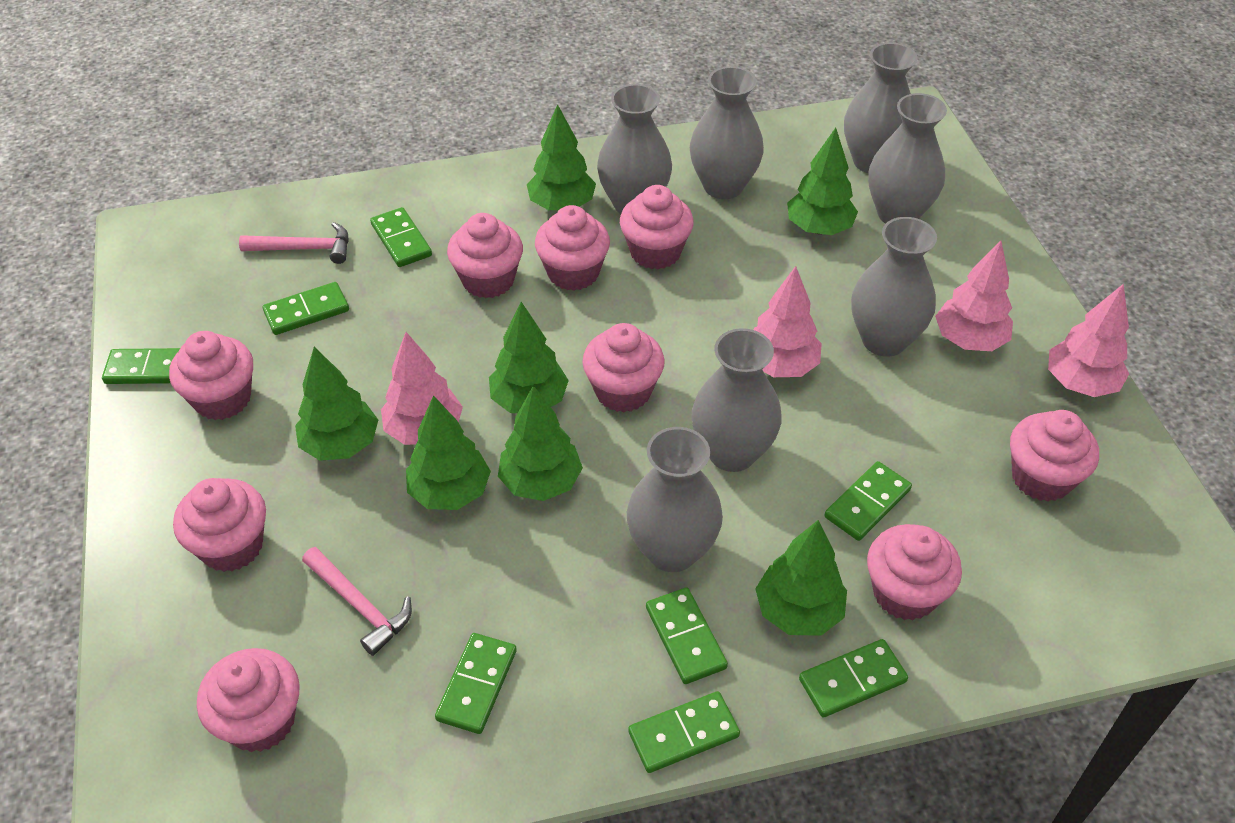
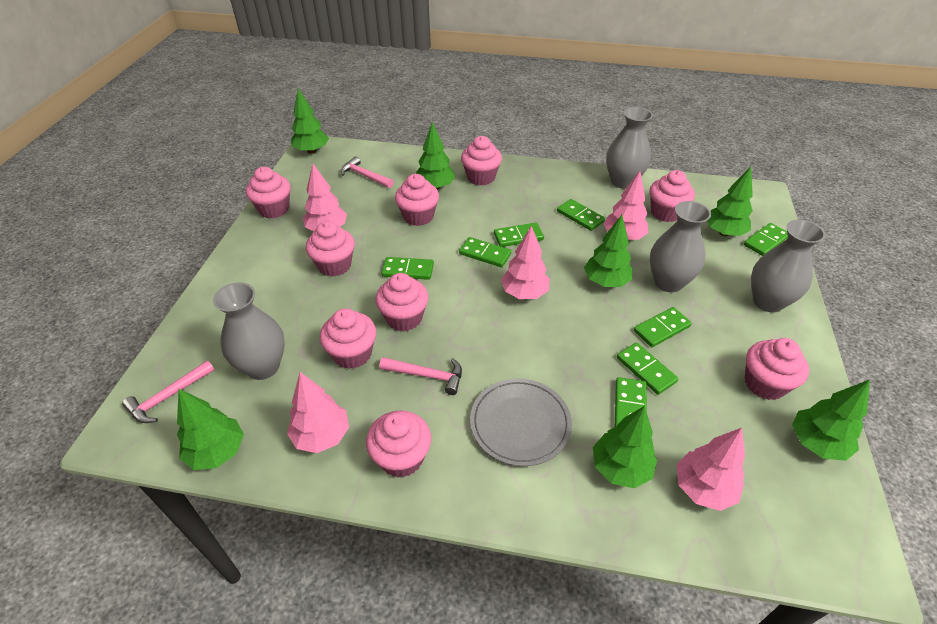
grey plate: 0 -> 1
grey vase: 7 -> 4
pink hammer: 2 -> 3
pink tree: 4 -> 5

